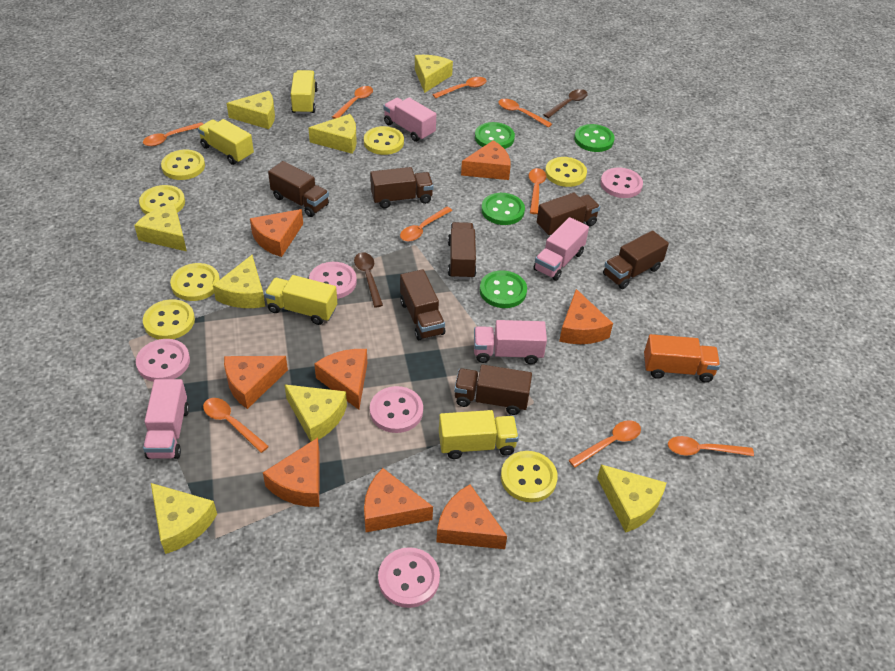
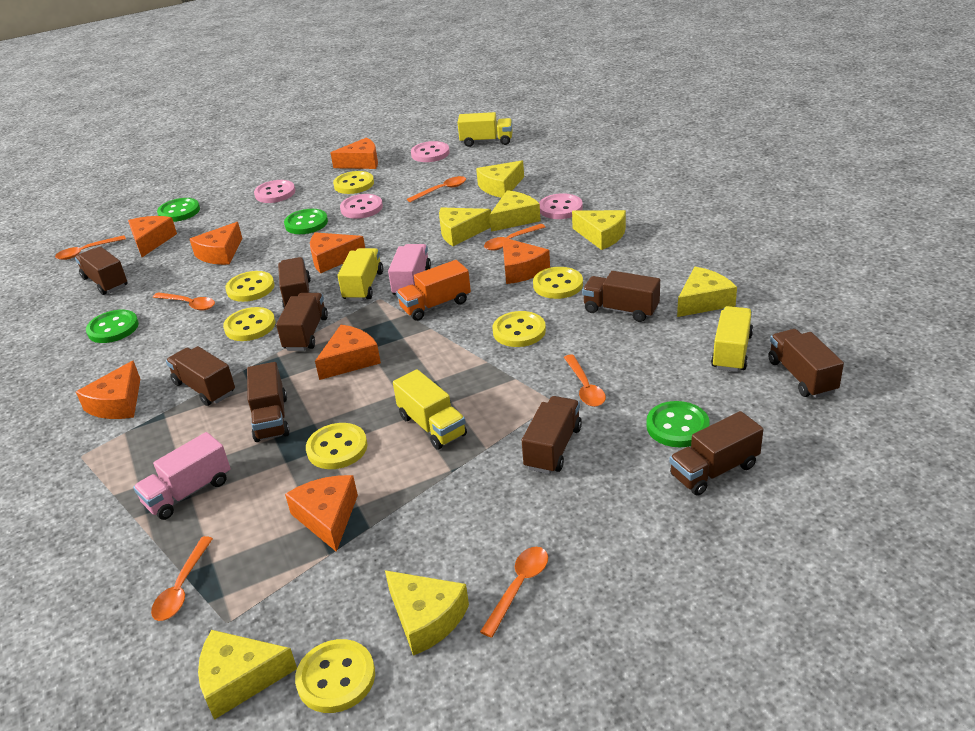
brown spoon: 2 -> 0
brown truck: 7 -> 9
orange spoon: 9 -> 7
pink button: 5 -> 4
pink truck: 4 -> 2
yellow cheese: 8 -> 7

